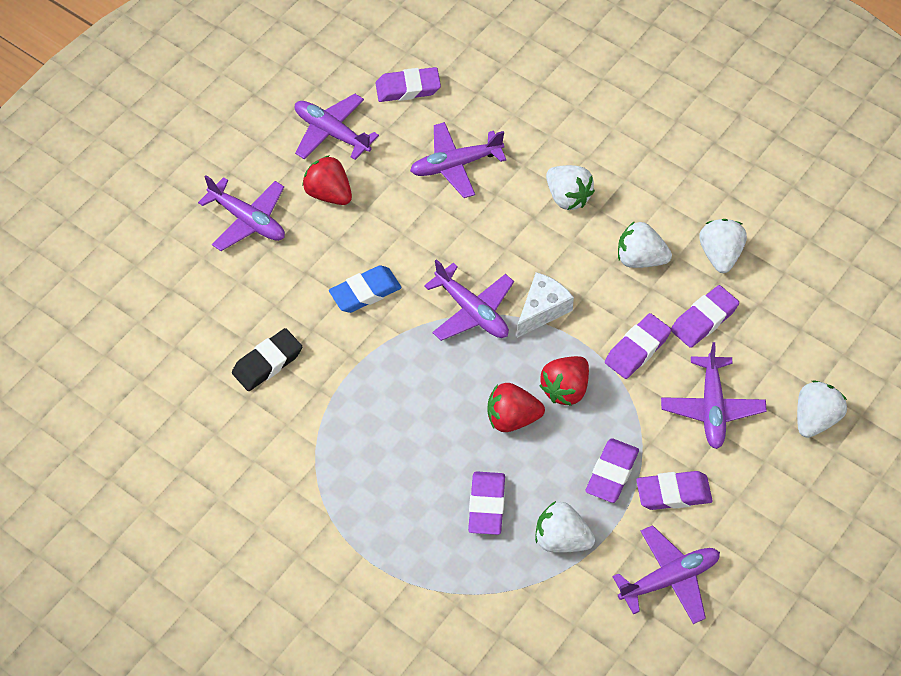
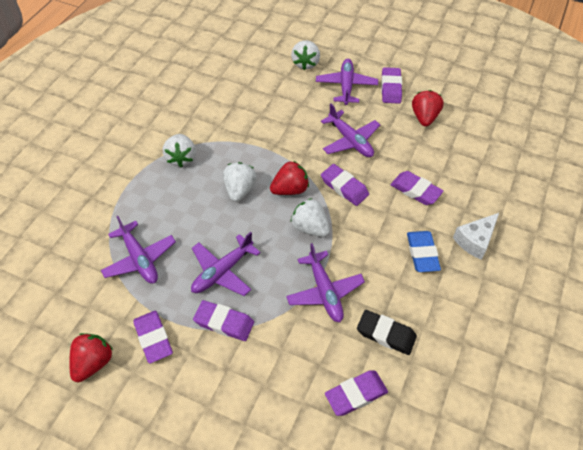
purple plane: 6 -> 5
white strawberry: 5 -> 4

